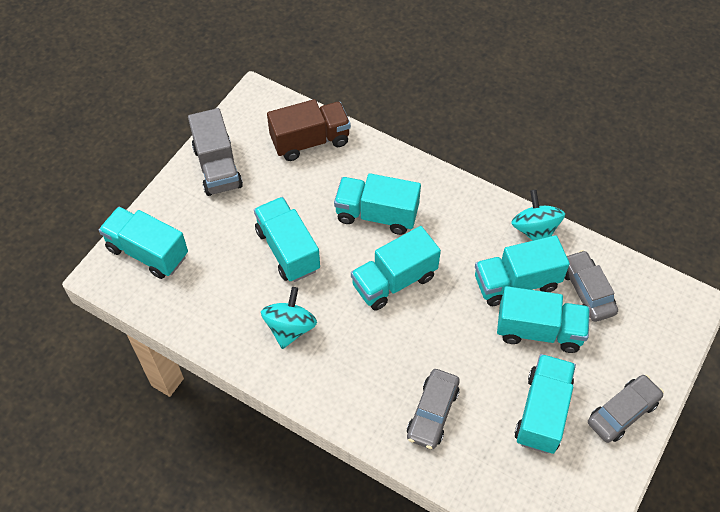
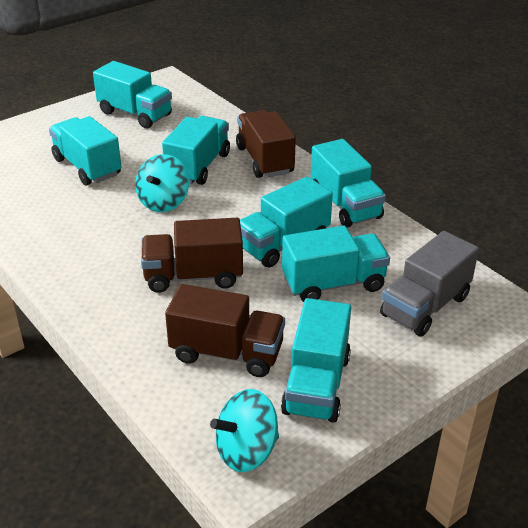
brown truck: 1 -> 3
grey car: 3 -> 0

